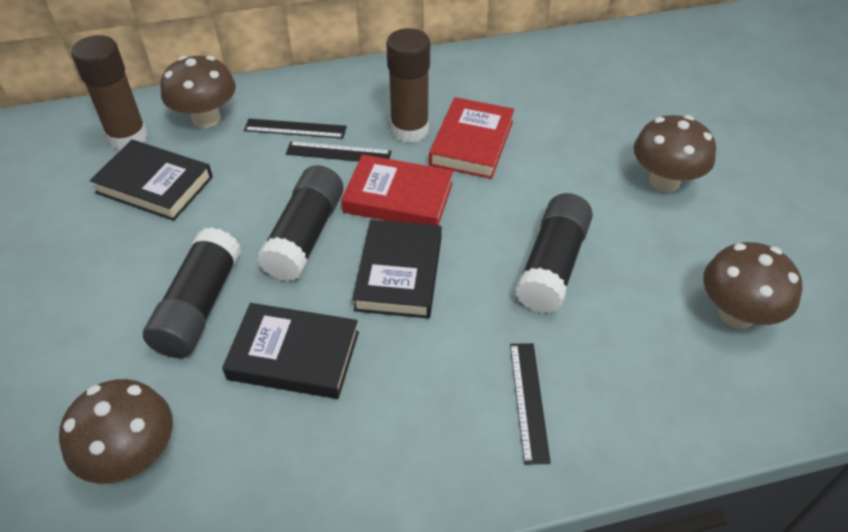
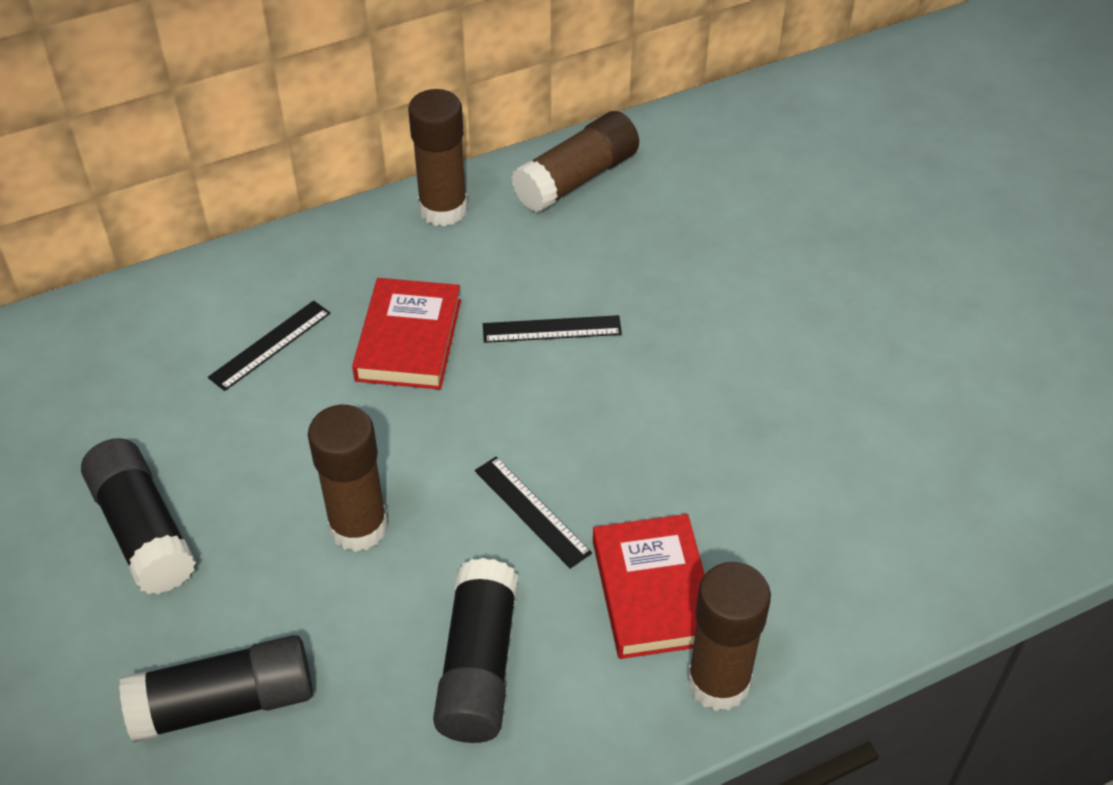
black book: 3 -> 0
brown glue stick: 2 -> 4
brown mushroom: 4 -> 0

